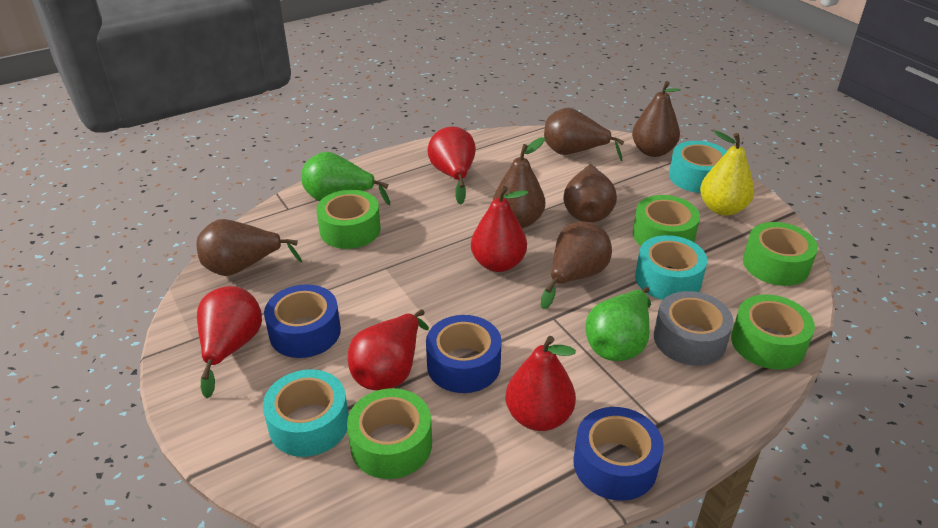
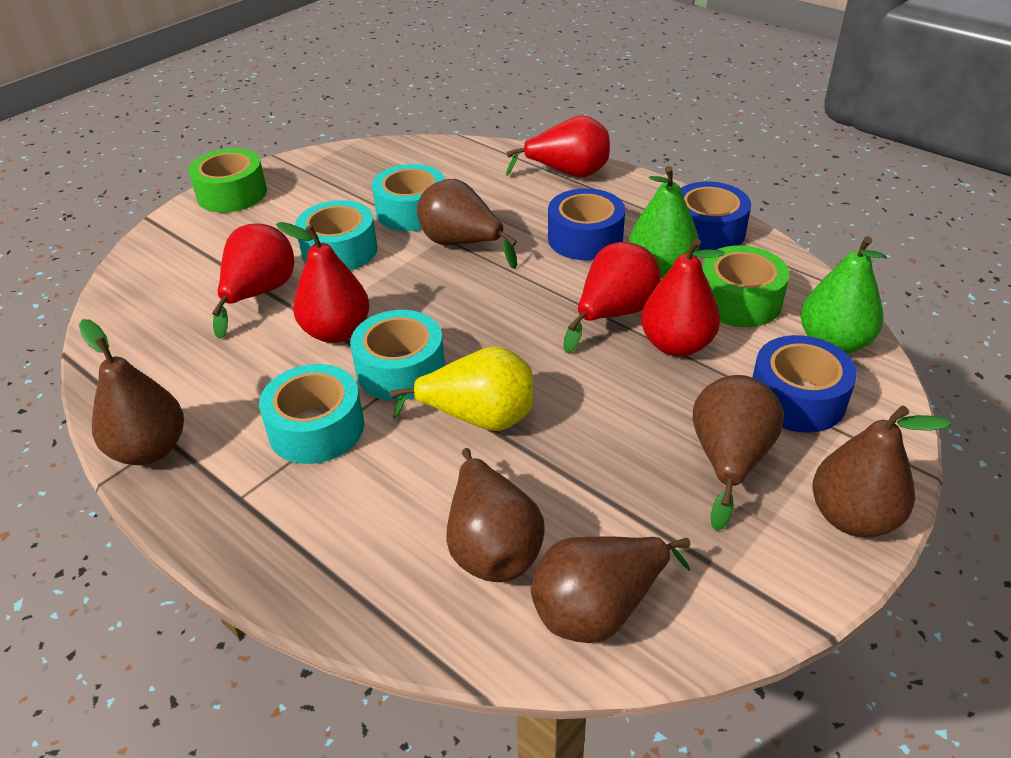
green tape: 5 -> 2
grey tape: 1 -> 0
turquoise tape: 3 -> 4

